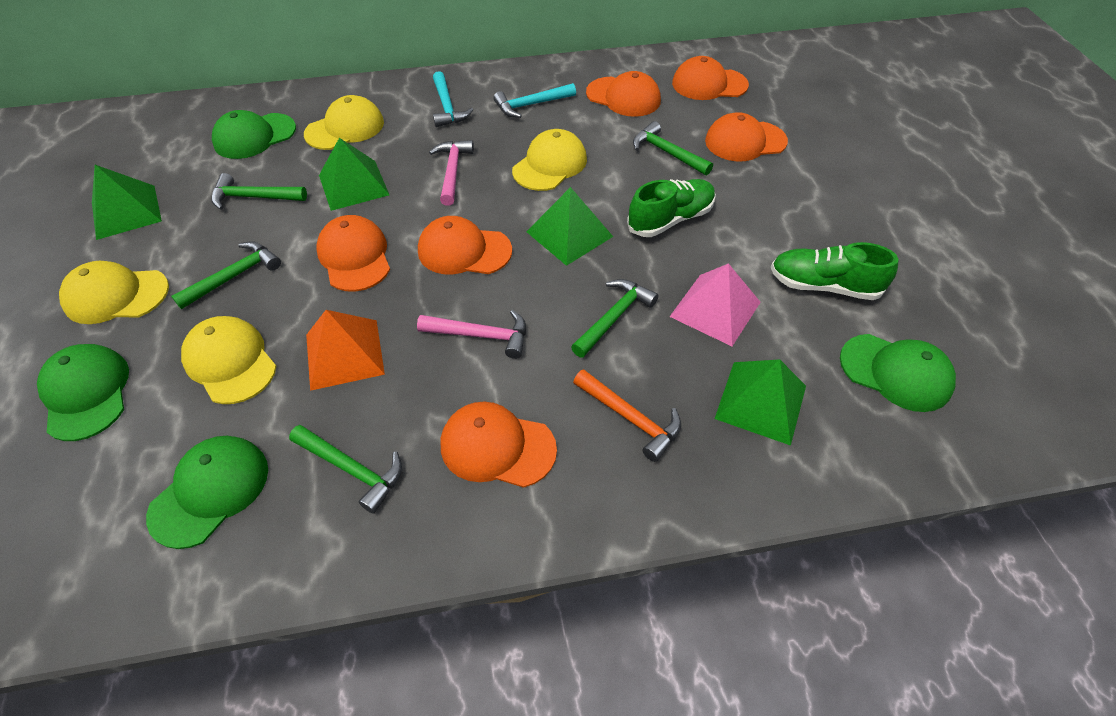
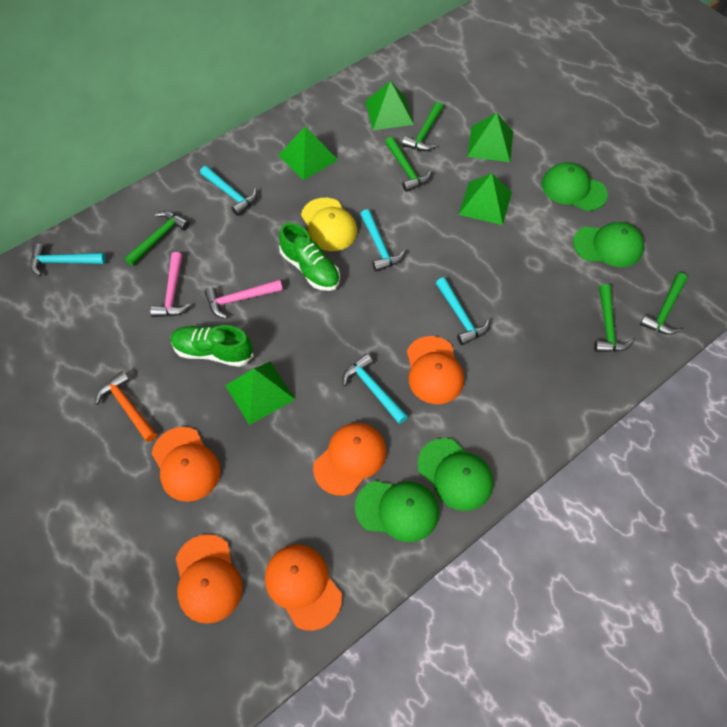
green pyramid: 4 -> 5
orange cap: 6 -> 5
orange pyramid: 1 -> 0
pink pyramid: 1 -> 0
turquoise hammer: 2 -> 5
yellow cap: 4 -> 1

